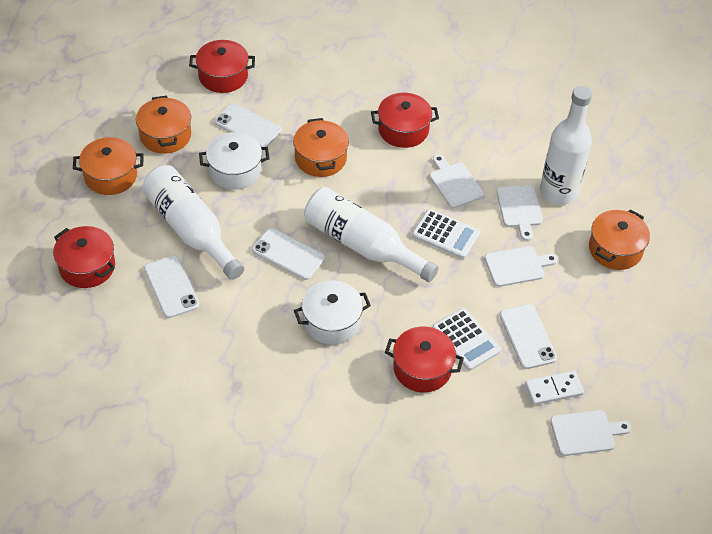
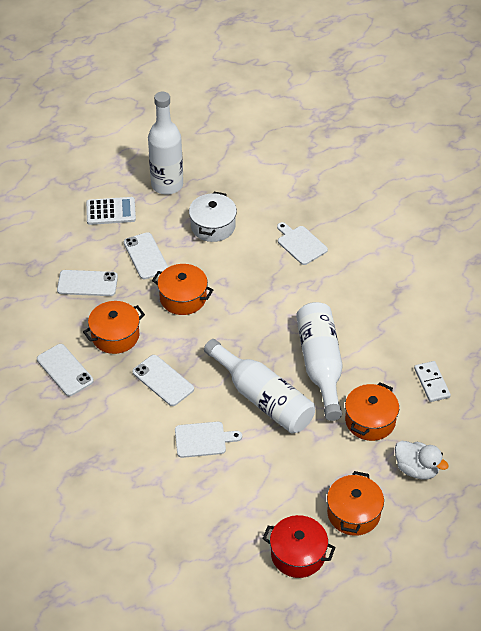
red pot: 4 -> 1
white calculator: 2 -> 1
white cutting board: 4 -> 2
white duck: 0 -> 1
white pot: 2 -> 1

